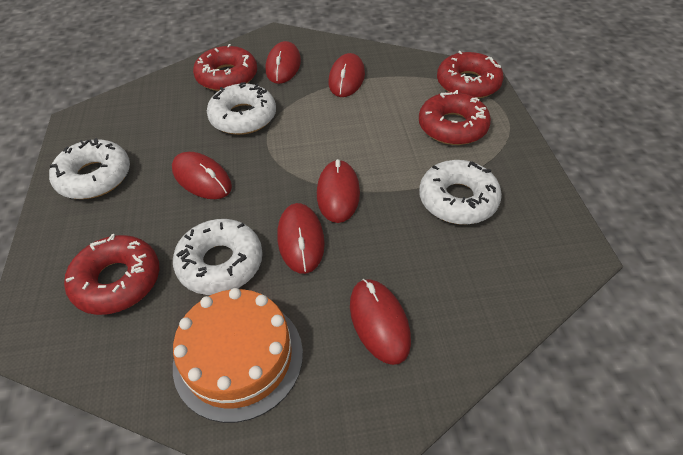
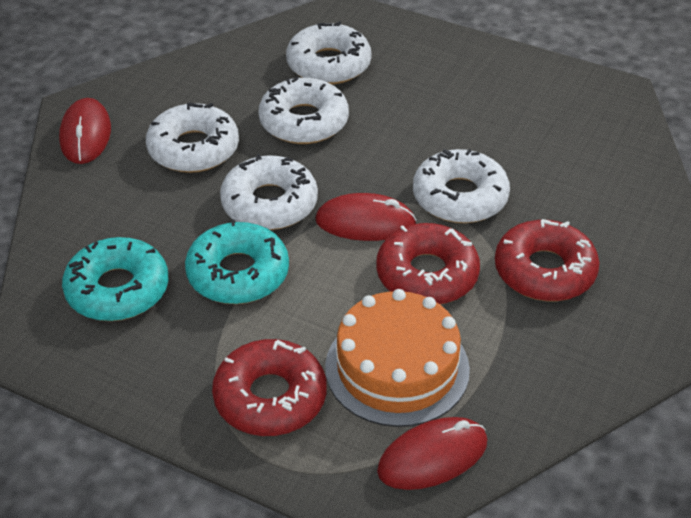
red donut: 4 -> 3
red mouse: 6 -> 3
turquoise donut: 0 -> 2
white donut: 4 -> 5

